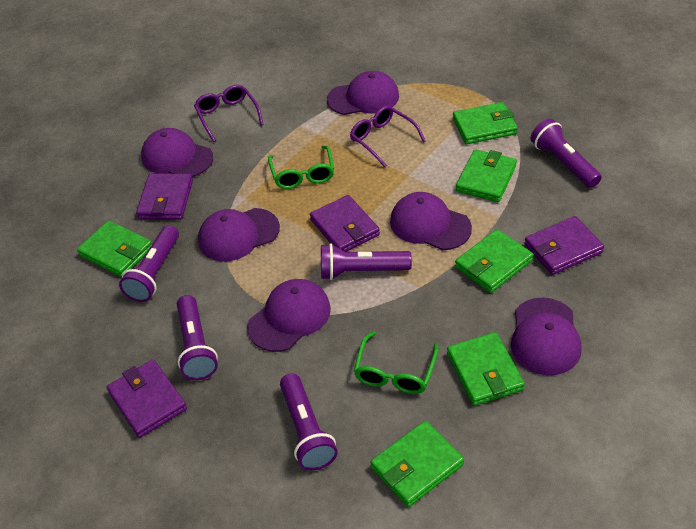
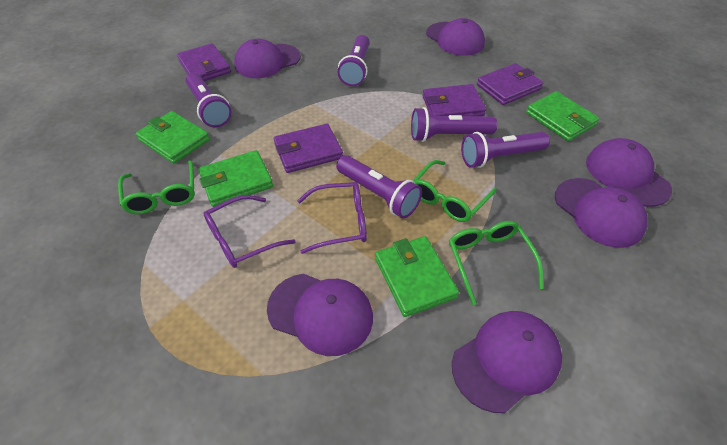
green glasses: 2 -> 3
green wallet: 6 -> 4

